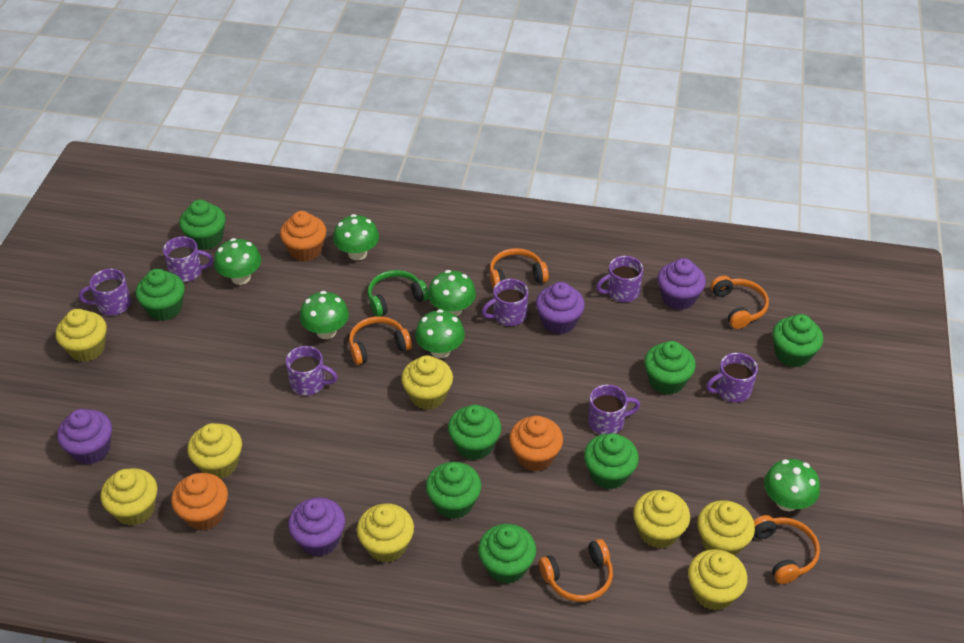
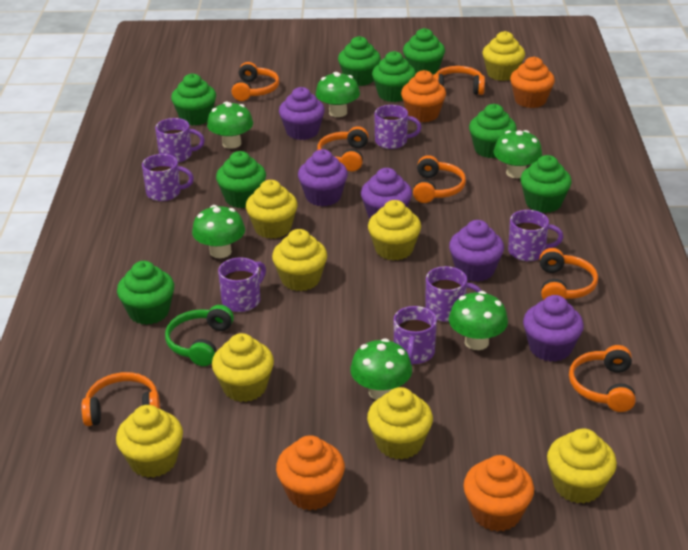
orange cupcake: 3 -> 4
orange headphones: 5 -> 7
purple cupcake: 4 -> 5

